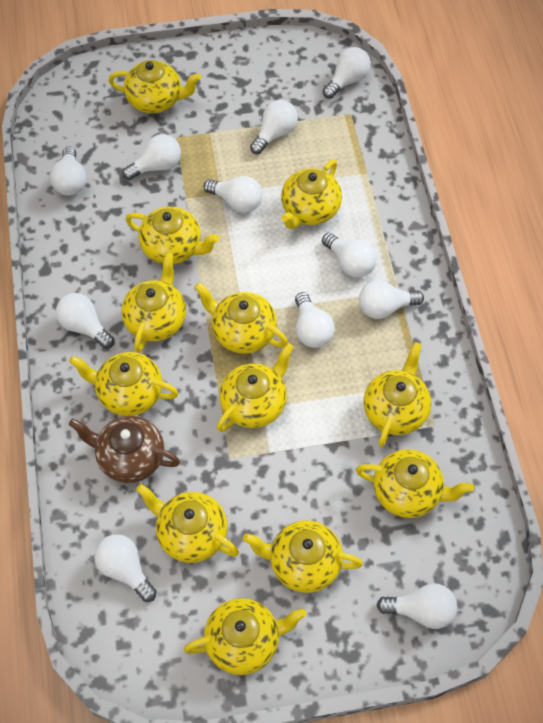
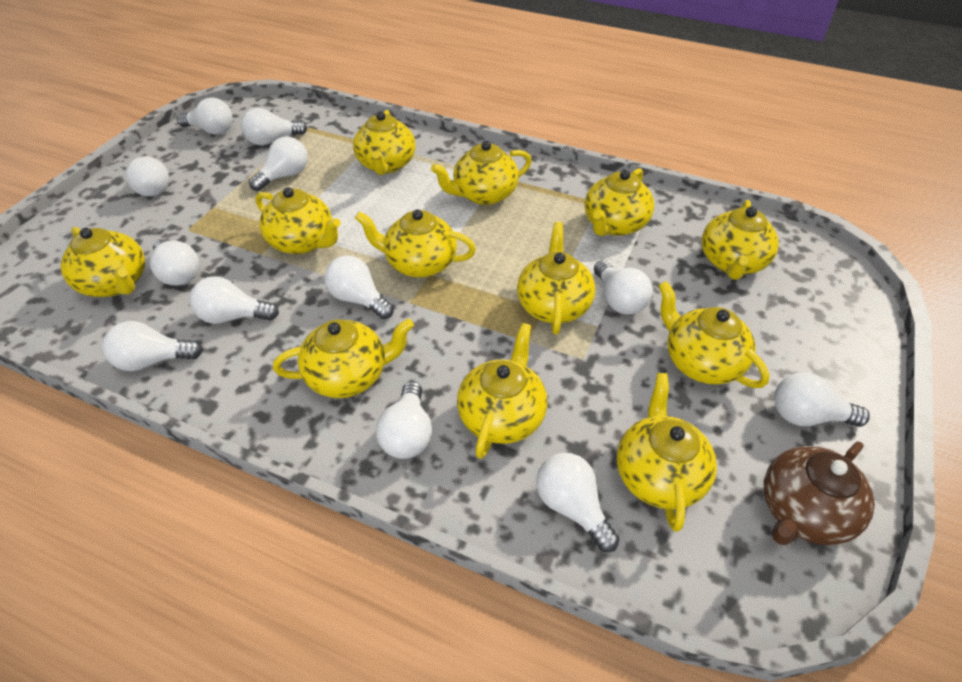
white light bulb: 11 -> 12

